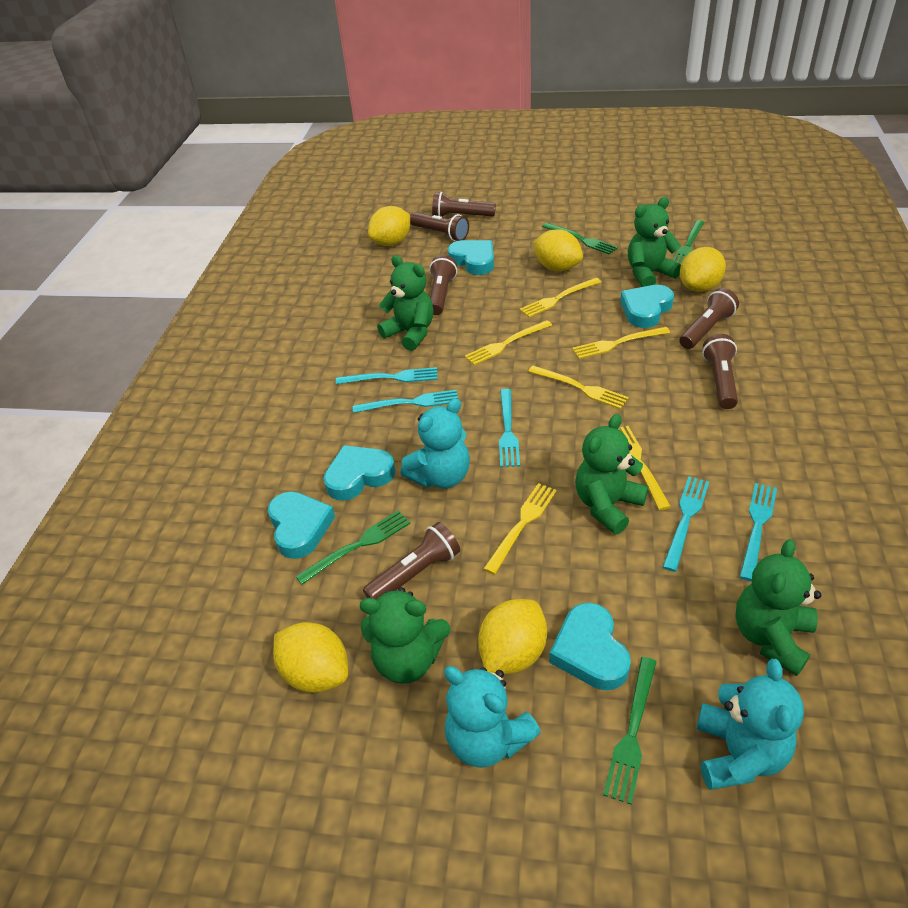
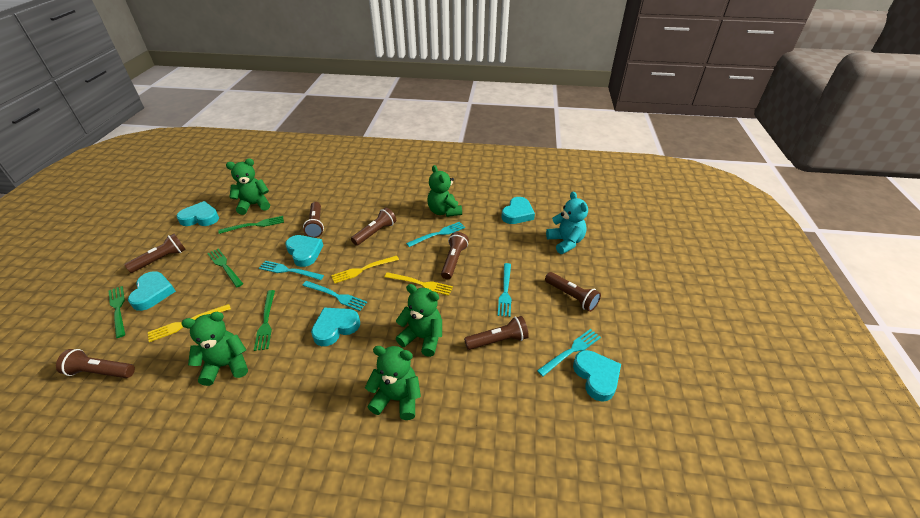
brown flashlight: 6 -> 7
turquoise heart: 5 -> 6
turquoise teddy bear: 3 -> 1
yellow fork: 6 -> 3
yellow lemon: 5 -> 0

